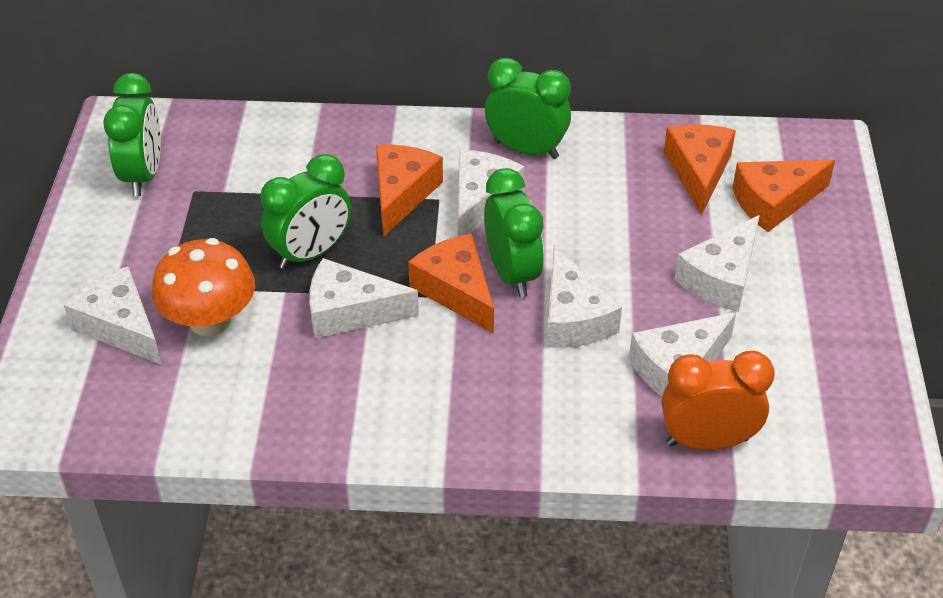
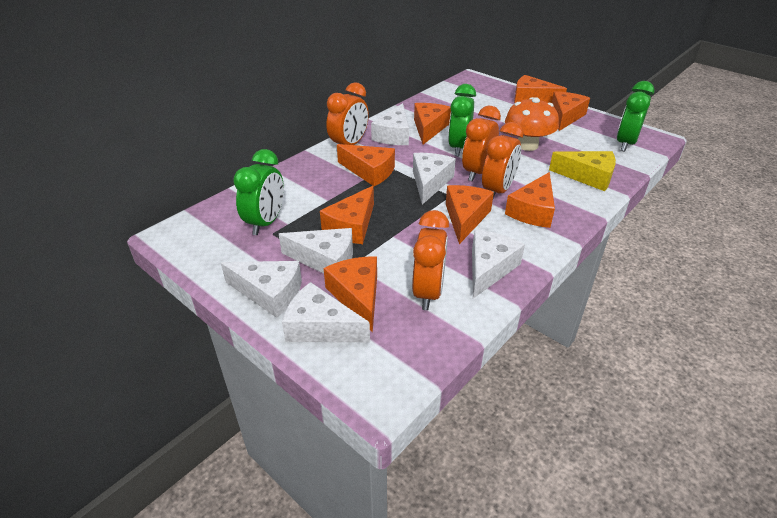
green clock: 4 -> 3
orange cheese: 4 -> 8
orange clock: 1 -> 4
yellow cheese: 0 -> 1

